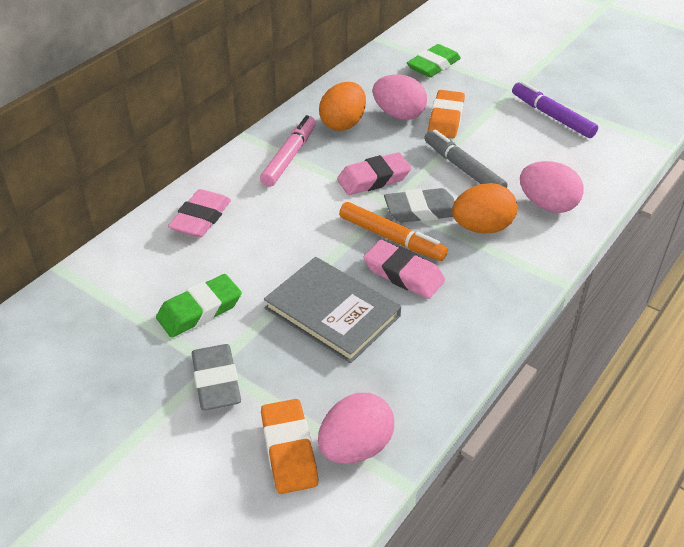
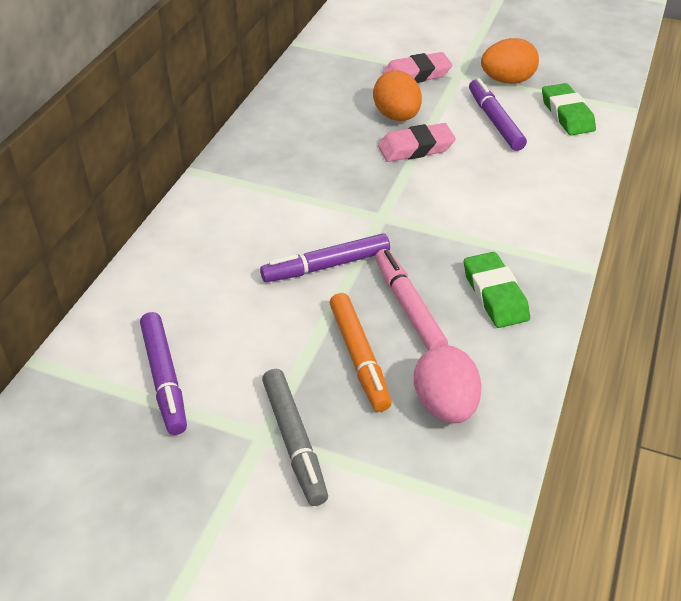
grey book: 1 -> 0
grey eraser: 2 -> 0
orange eraser: 2 -> 0
pink egg: 3 -> 1
pink eraser: 3 -> 2
purple marker: 1 -> 3

